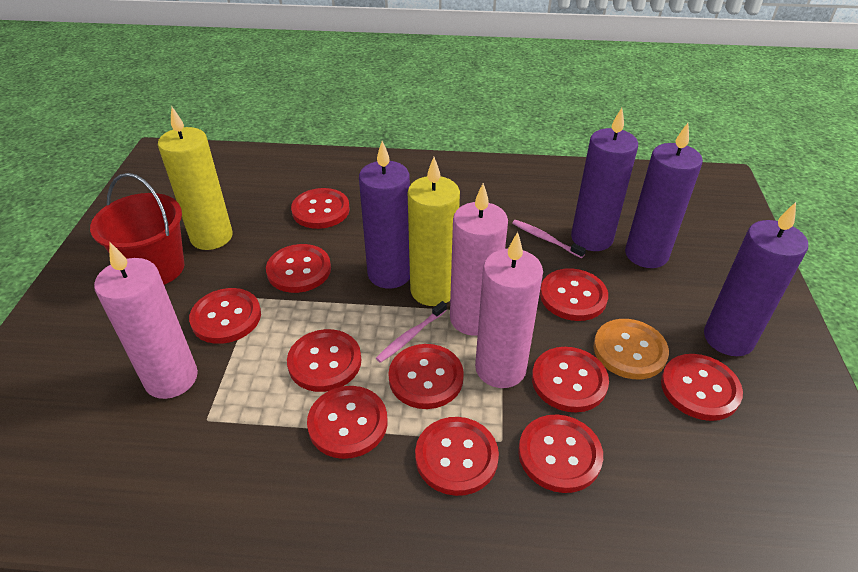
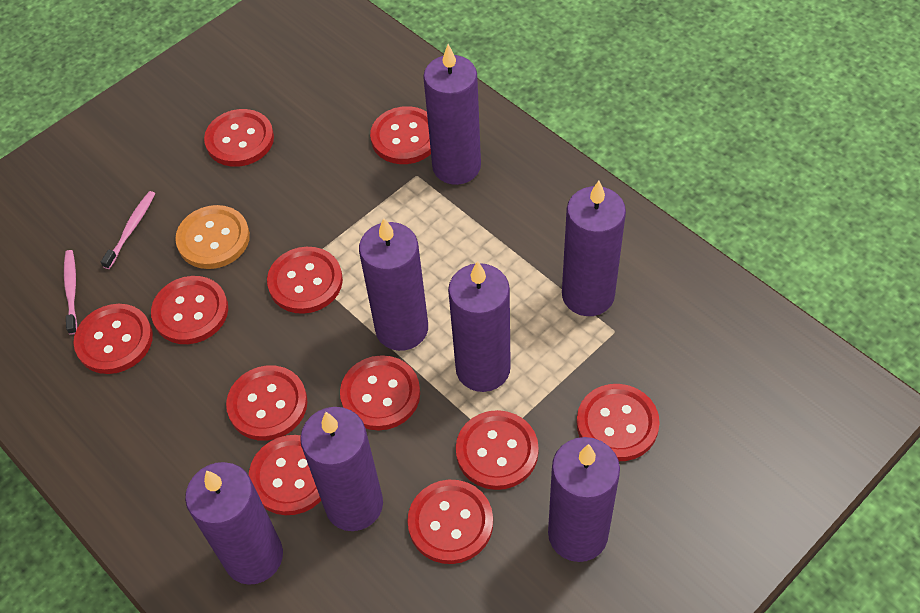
pink candle: 3 -> 0
purple candle: 4 -> 7
red bucket: 1 -> 0
yellow candle: 2 -> 0

